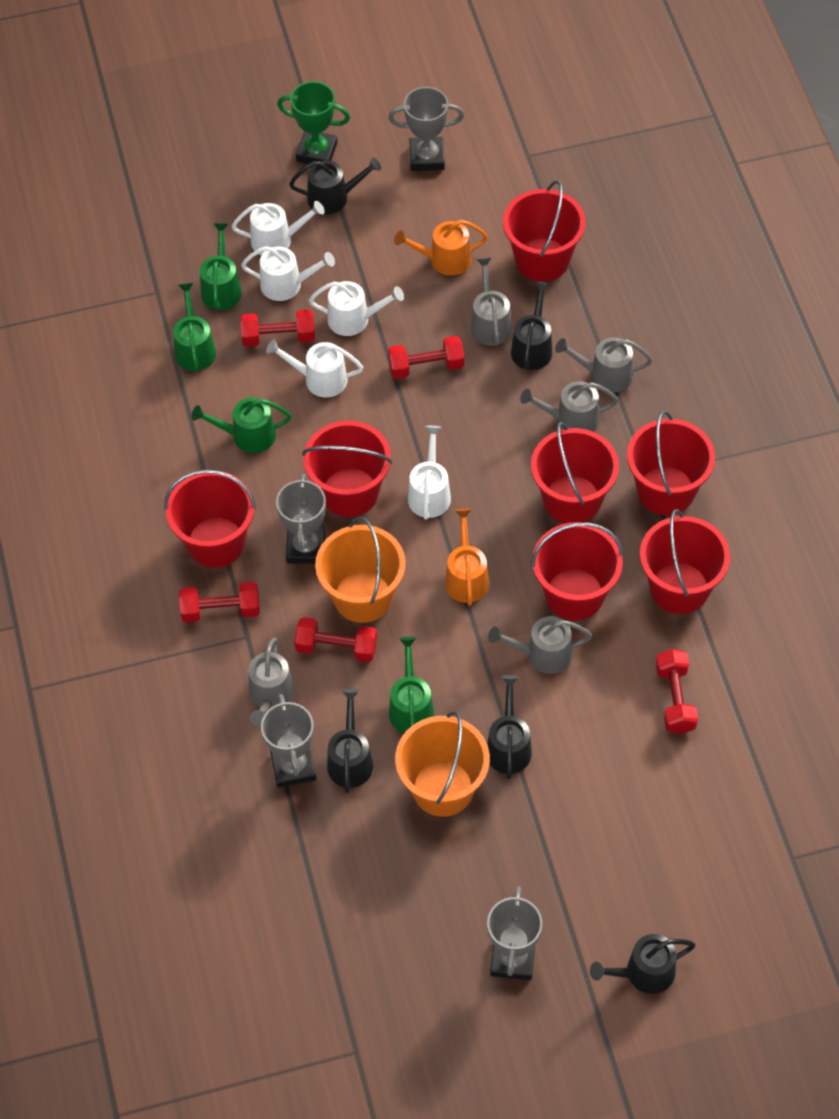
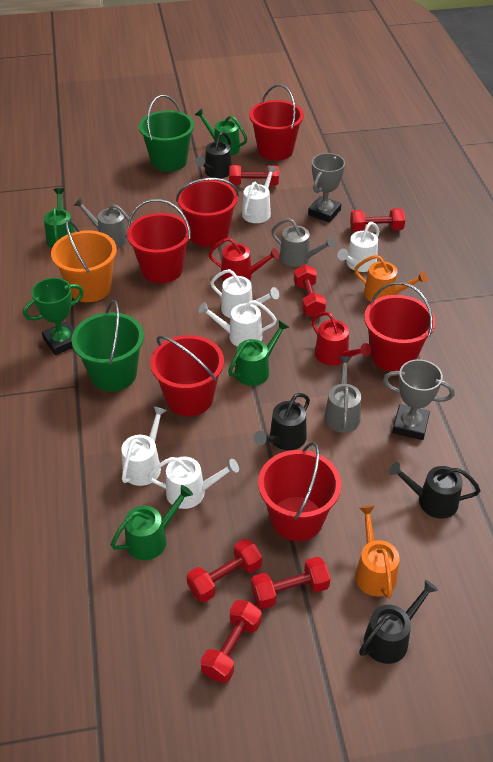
black watering can: 5 -> 4
green bucket: 0 -> 2
grey trophy: 4 -> 2
grey watering can: 5 -> 3
orange bucket: 2 -> 1
red bucket: 7 -> 6
red dumbbell: 5 -> 6
red watering can: 0 -> 2
white watering can: 5 -> 6

